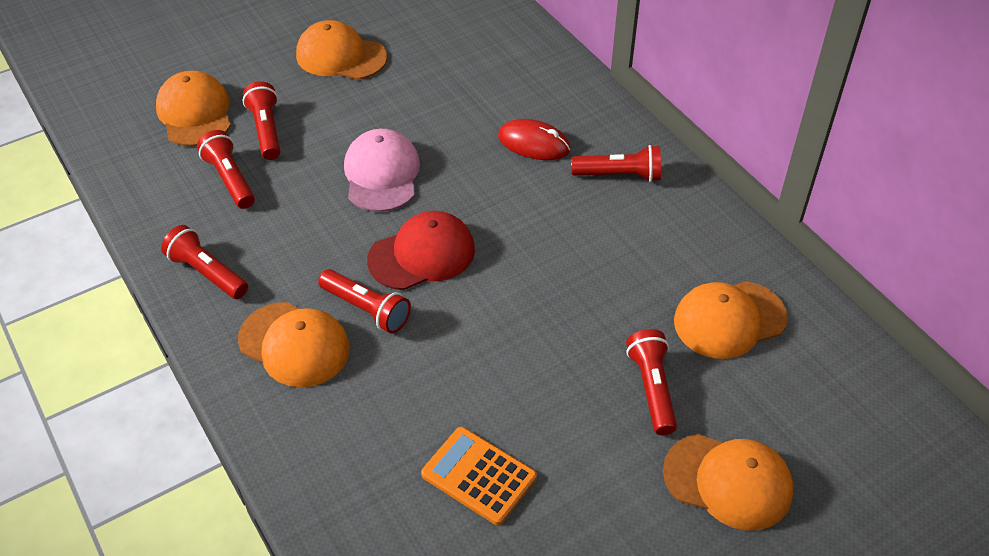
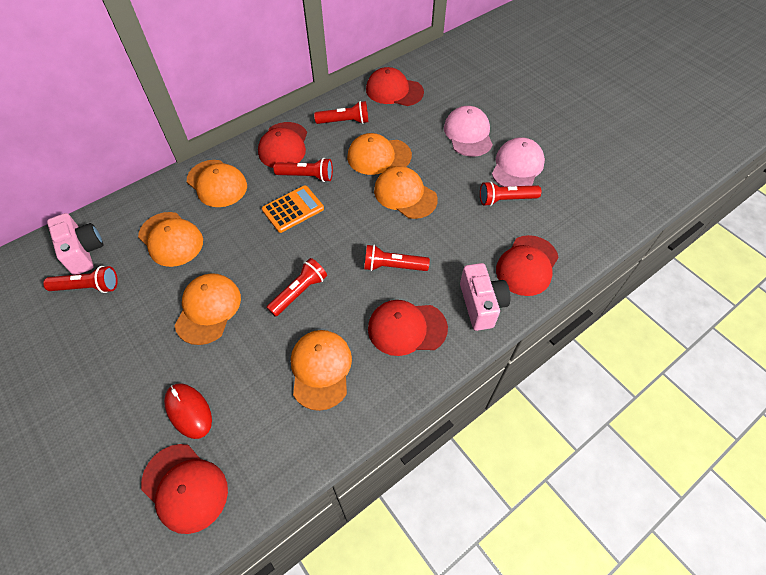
orange cap: 5 -> 6
pink camera: 0 -> 2
pink cap: 1 -> 2
red cap: 1 -> 5

